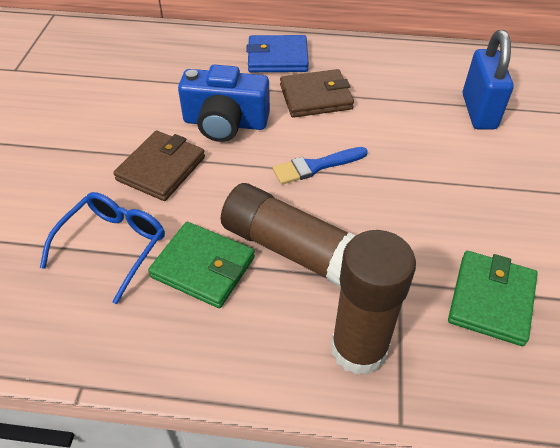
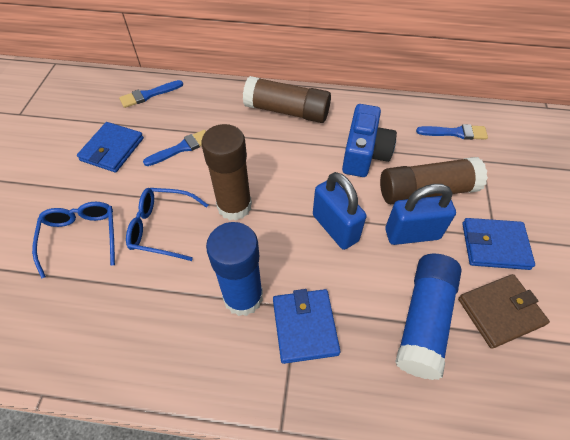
blue brush: 1 -> 3
blue glasses: 1 -> 2
blue glue stick: 0 -> 2
blue padlock: 1 -> 2
blue wallet: 1 -> 3
brown glue stick: 2 -> 3
brown wallet: 2 -> 1
green wallet: 2 -> 0

